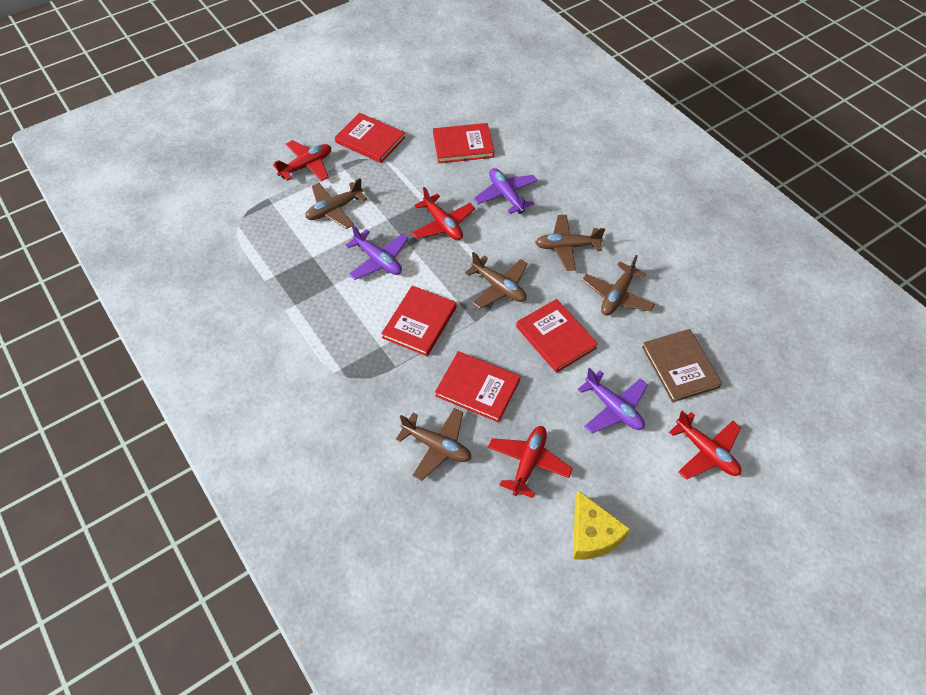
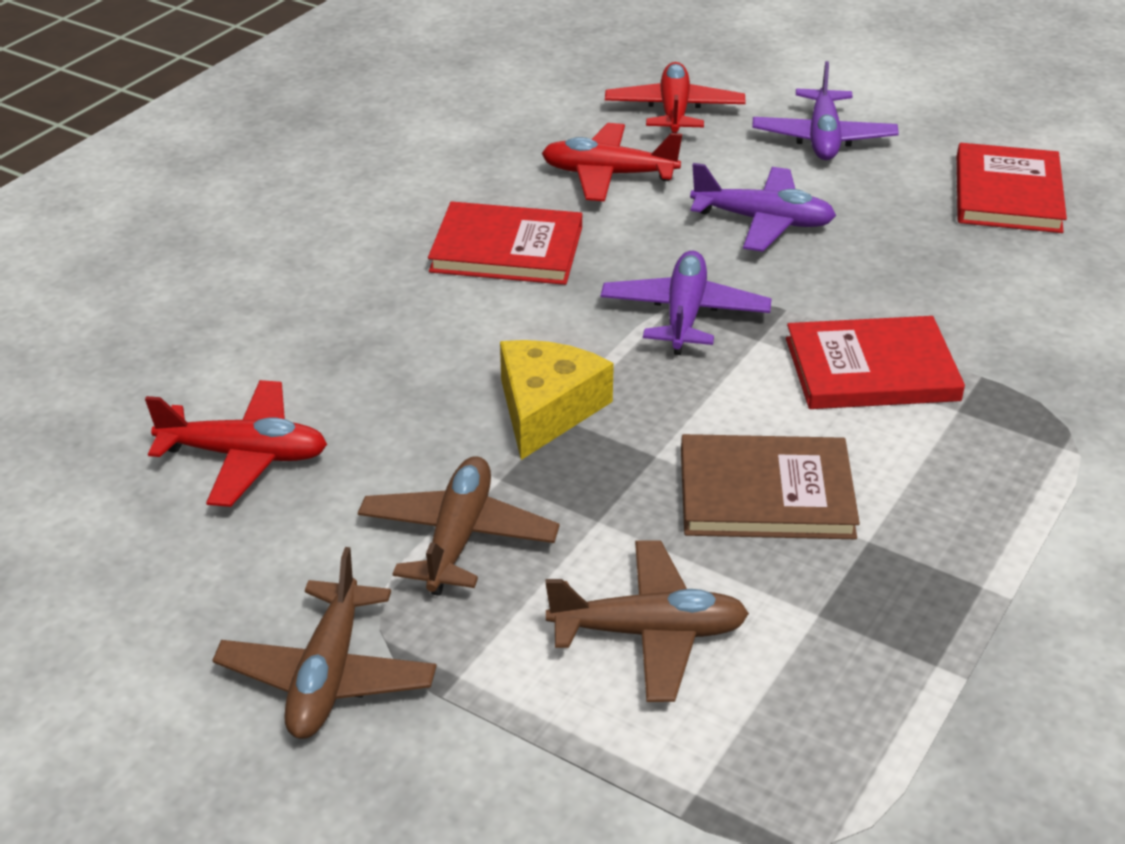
brown plane: 5 -> 3
red book: 5 -> 3
red plane: 4 -> 3

